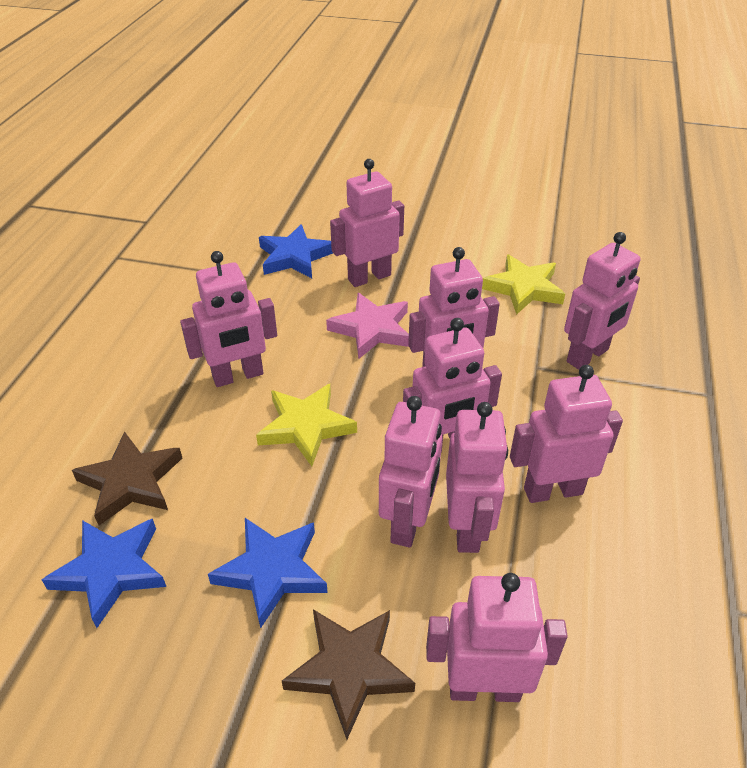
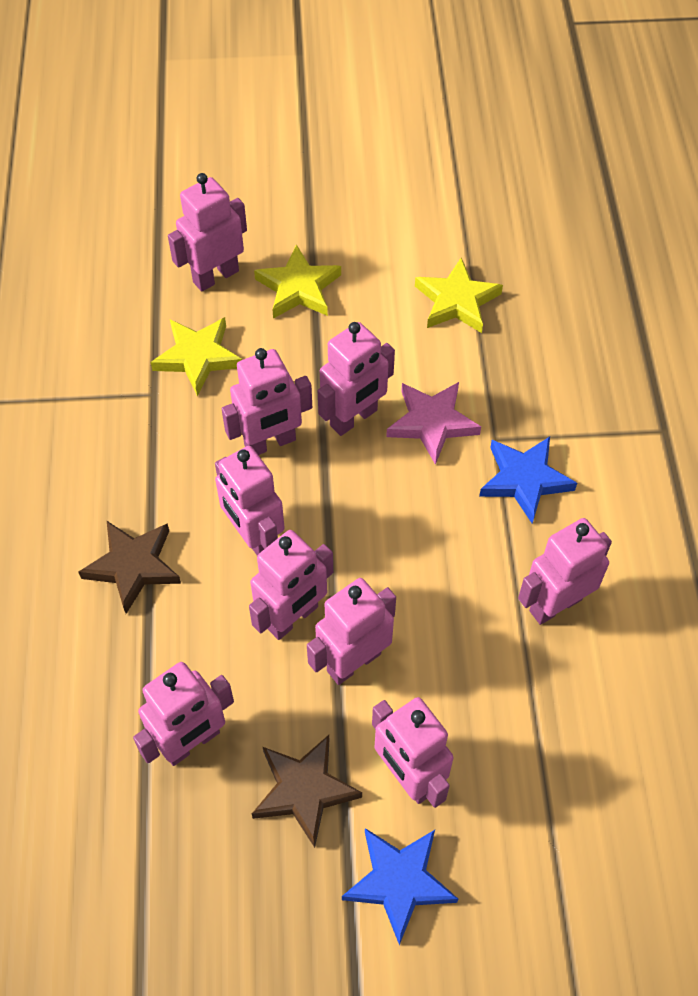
blue star: 3 -> 2
yellow star: 2 -> 3

